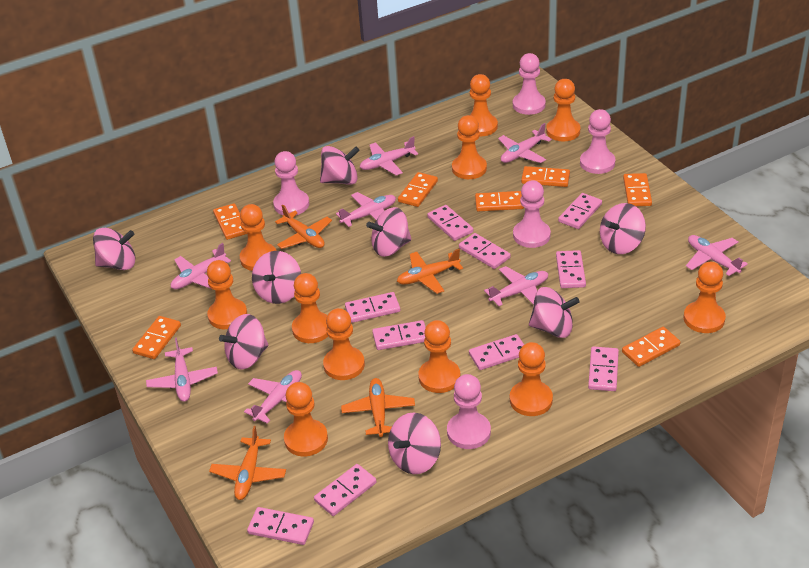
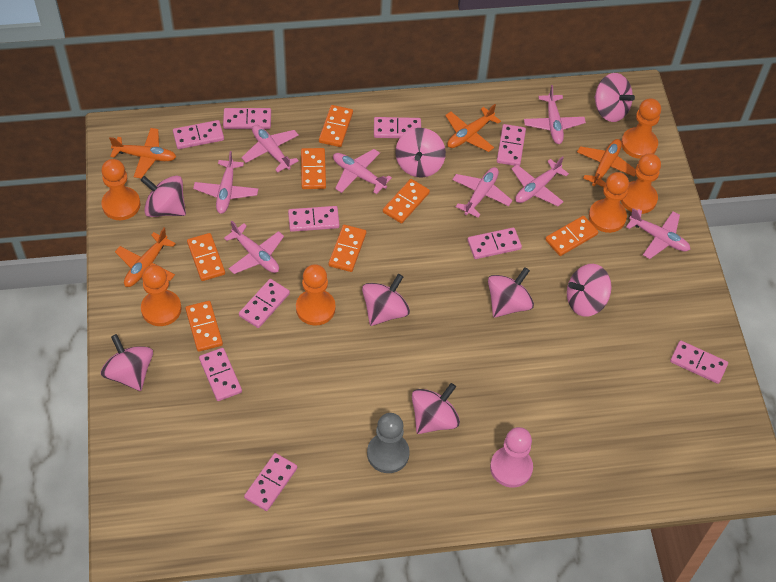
grey pawn: 0 -> 1
orange pawn: 11 -> 6
pink pawn: 5 -> 1

